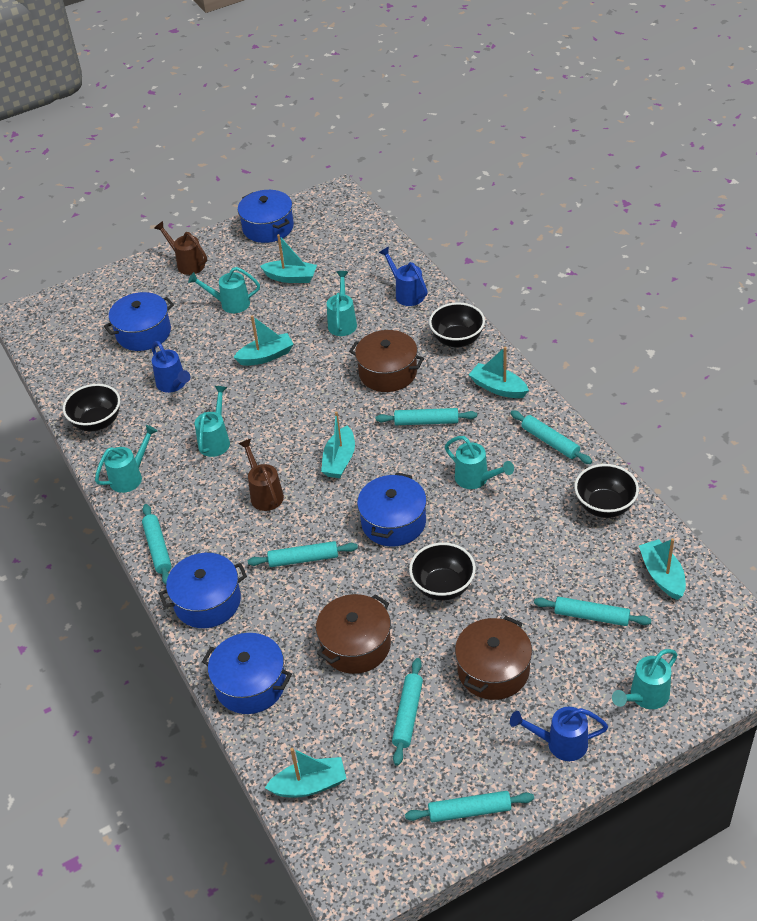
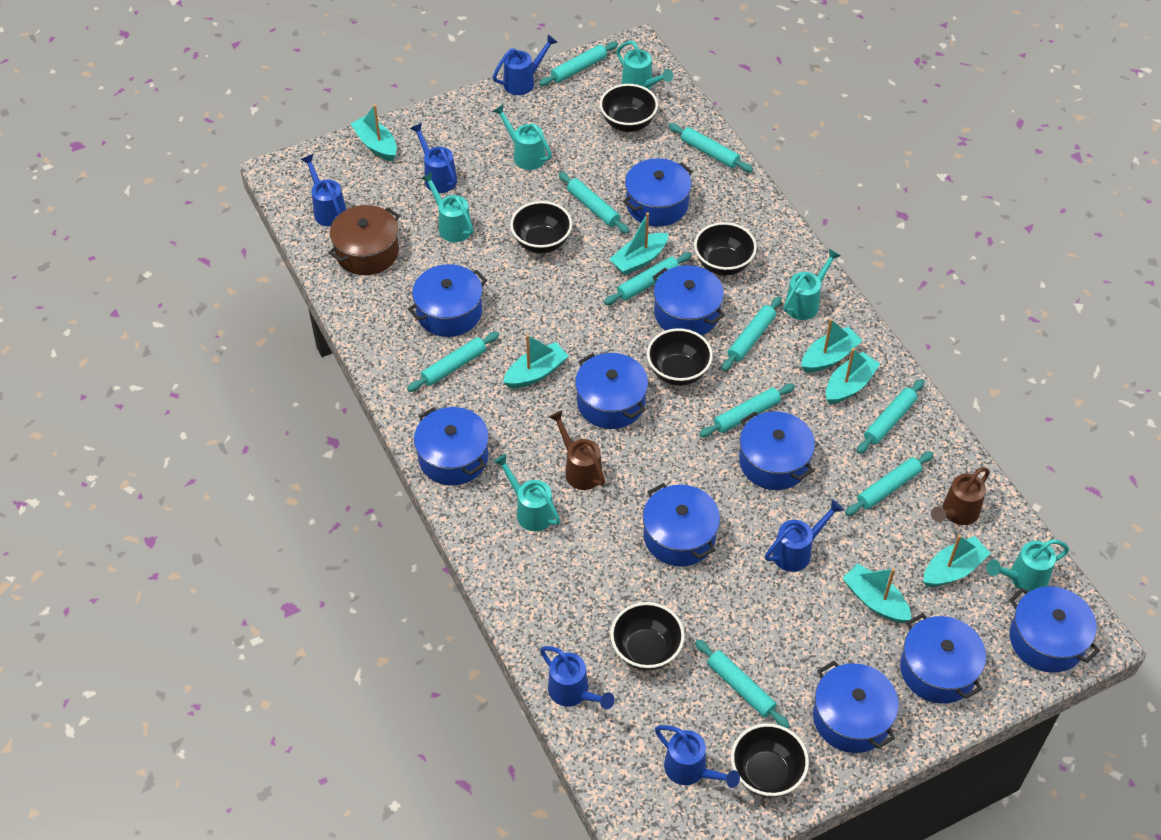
black bowl: 4 -> 6
blue pot: 5 -> 10
blue watering can: 3 -> 6
brown pot: 3 -> 1
turquoise boat: 6 -> 7
turquoise rolling pin: 7 -> 10

